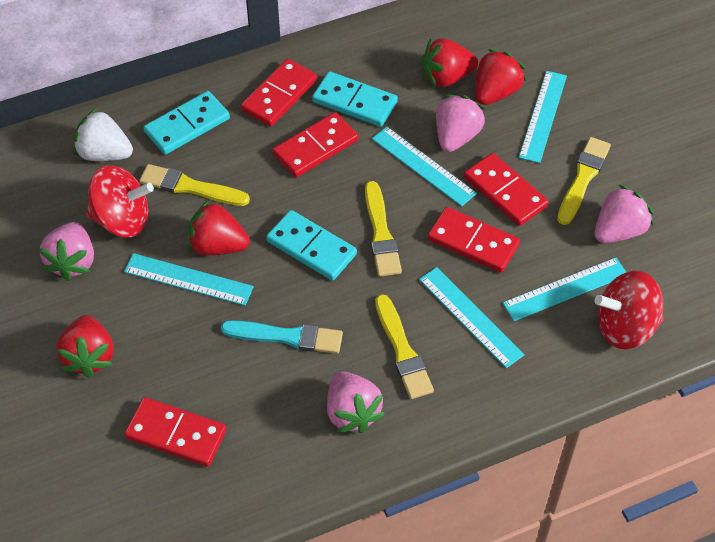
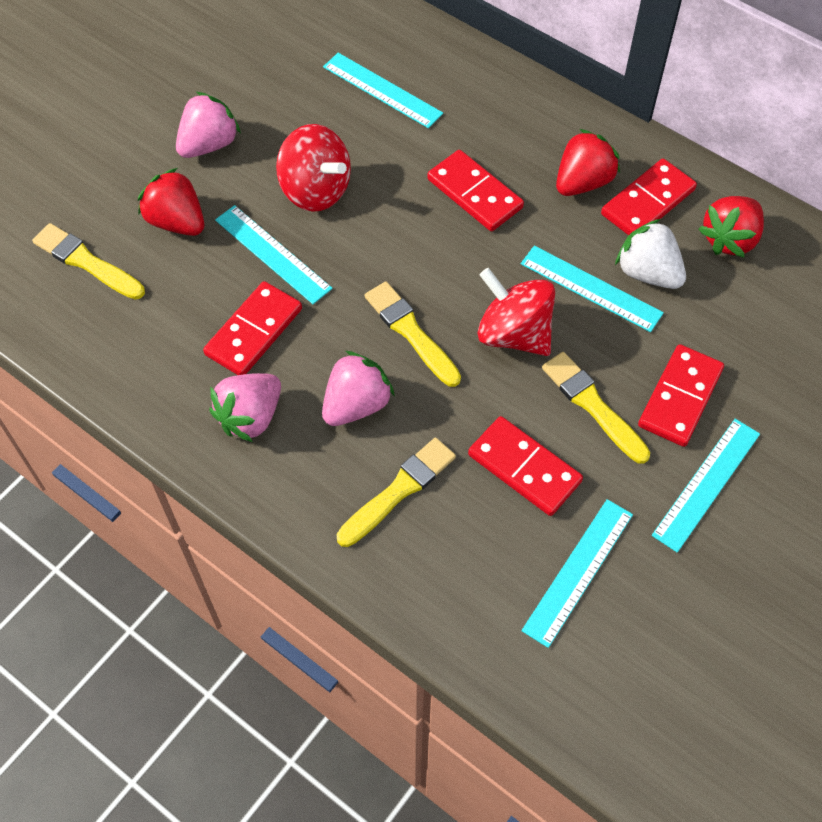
pink strawberry: 4 -> 3
red strawberry: 4 -> 3
turquoise brush: 1 -> 0
turquoise domino: 3 -> 0

